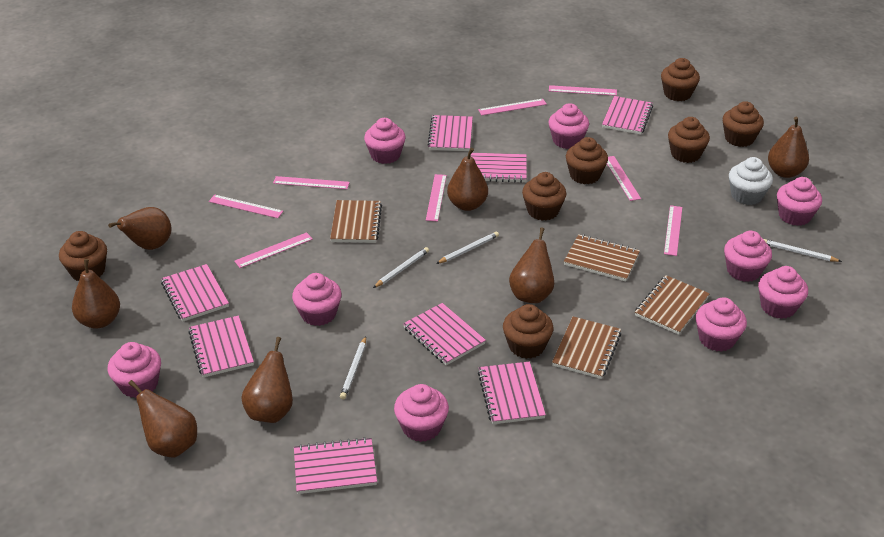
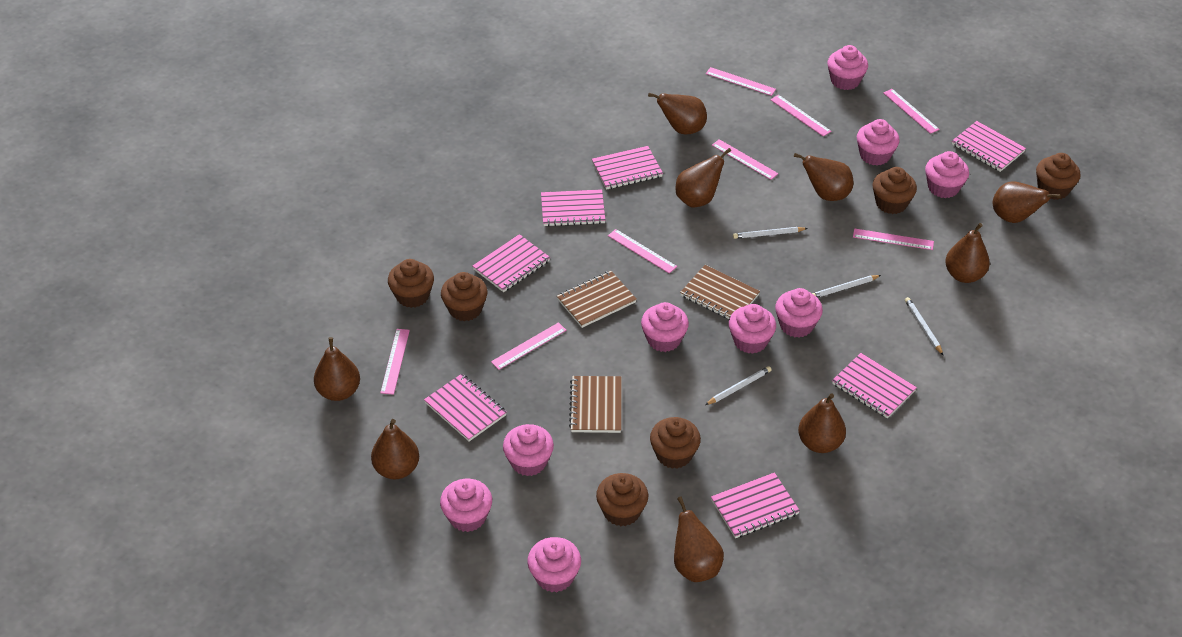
brown cupcake: 7 -> 6
brown notebook: 4 -> 3
brown pear: 7 -> 9
pink notebook: 8 -> 7
white cupcake: 1 -> 0

